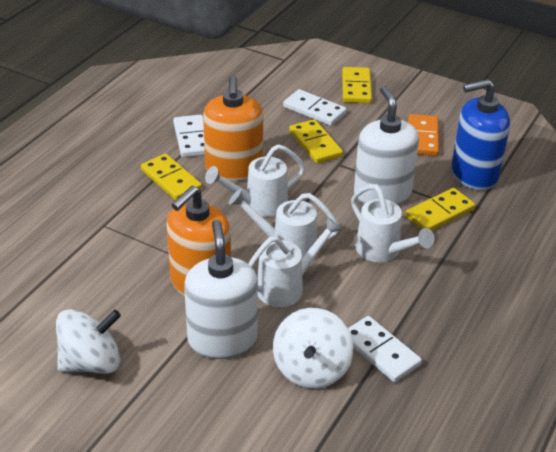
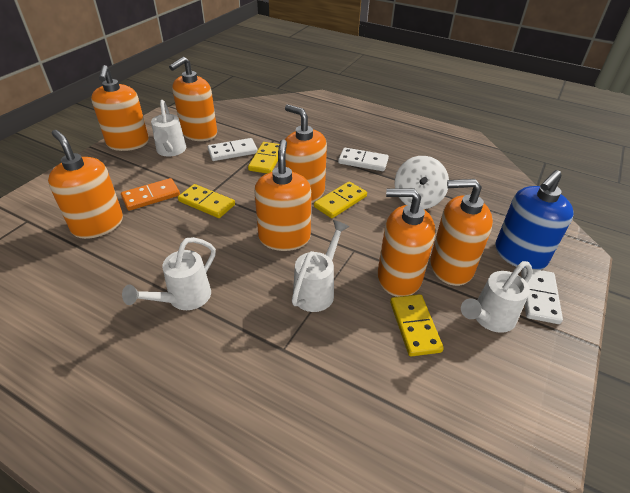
orange soap dispenser: 2 -> 7
white soap dispenser: 2 -> 0
white spinning top: 2 -> 1

